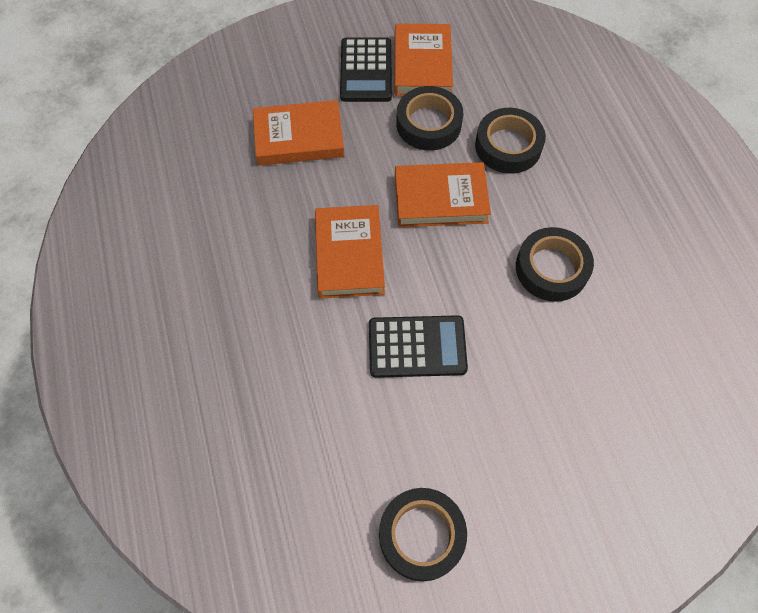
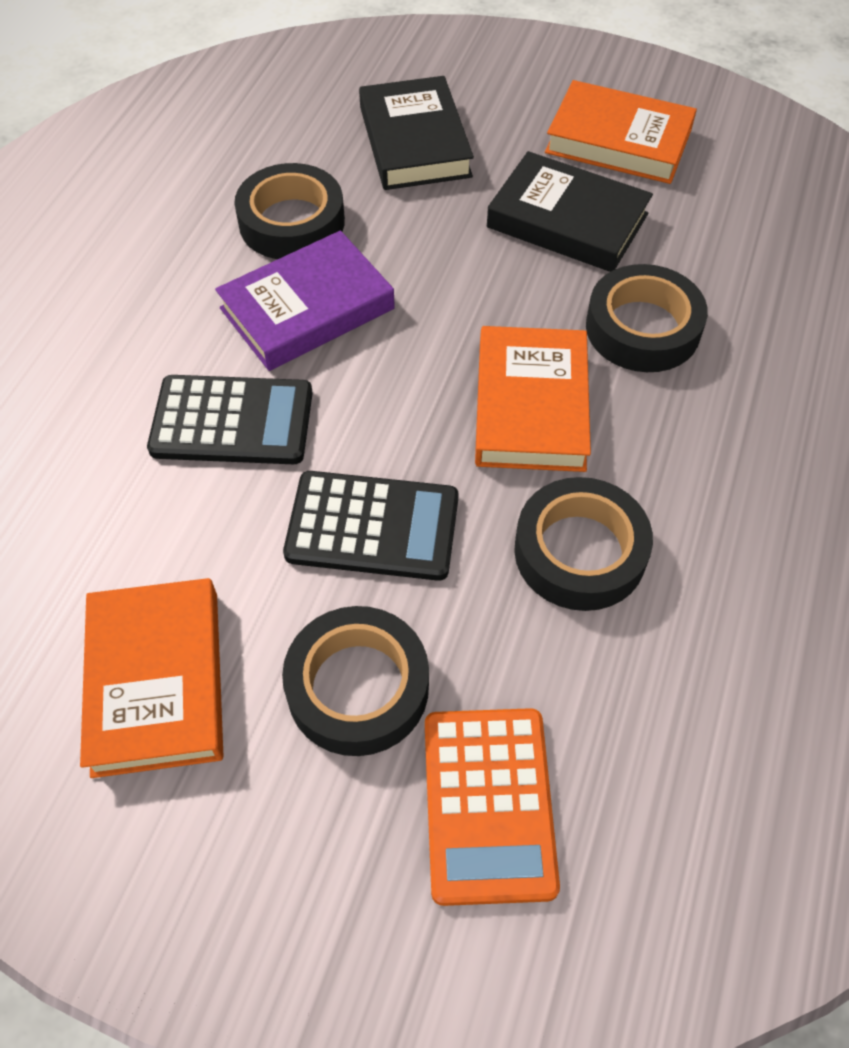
black book: 0 -> 2
orange book: 4 -> 3
orange calculator: 0 -> 1
purple book: 0 -> 1

